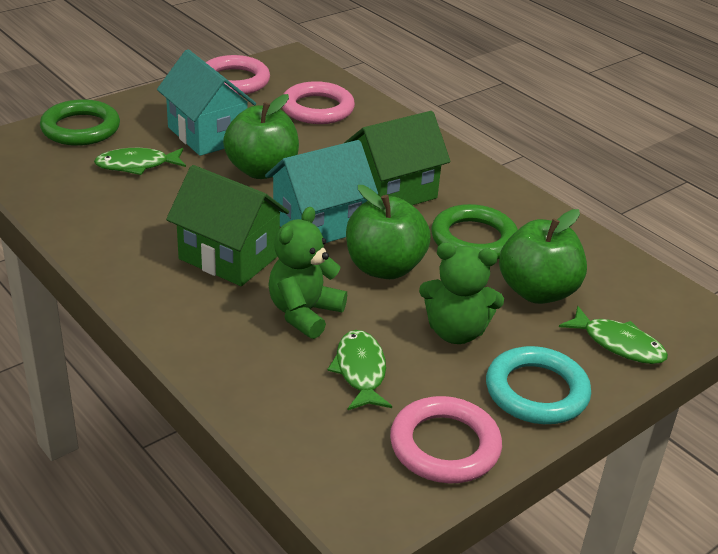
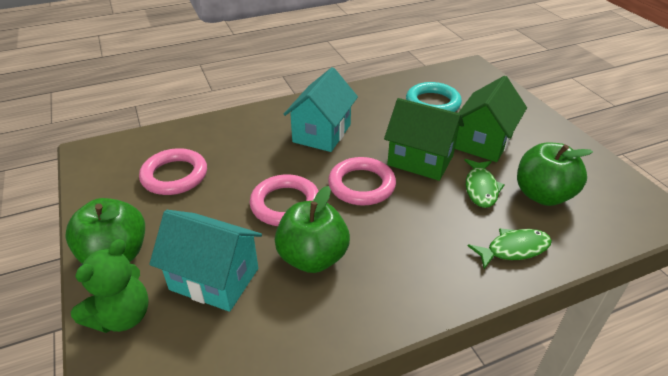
green fish: 3 -> 2
green ring: 2 -> 0
green teddy bear: 2 -> 1

